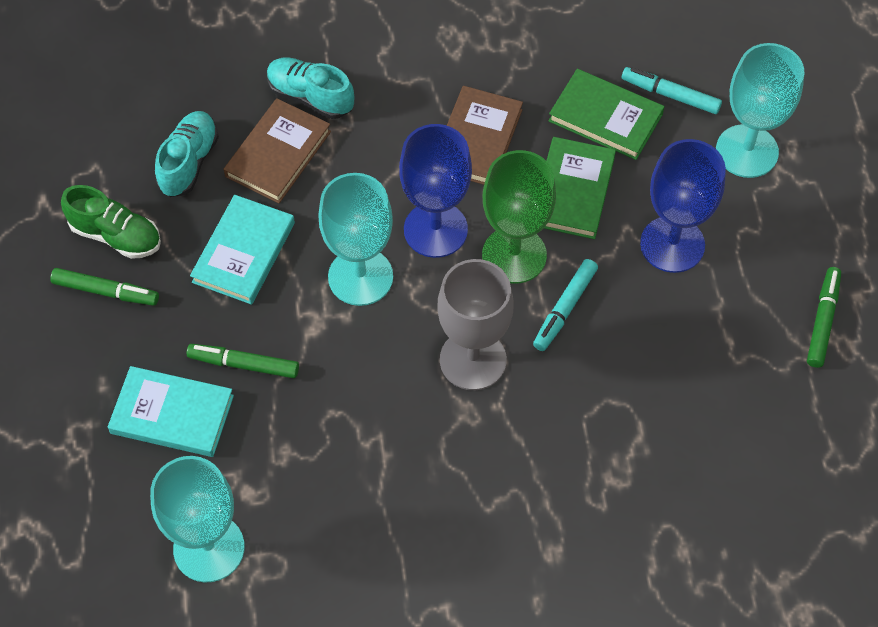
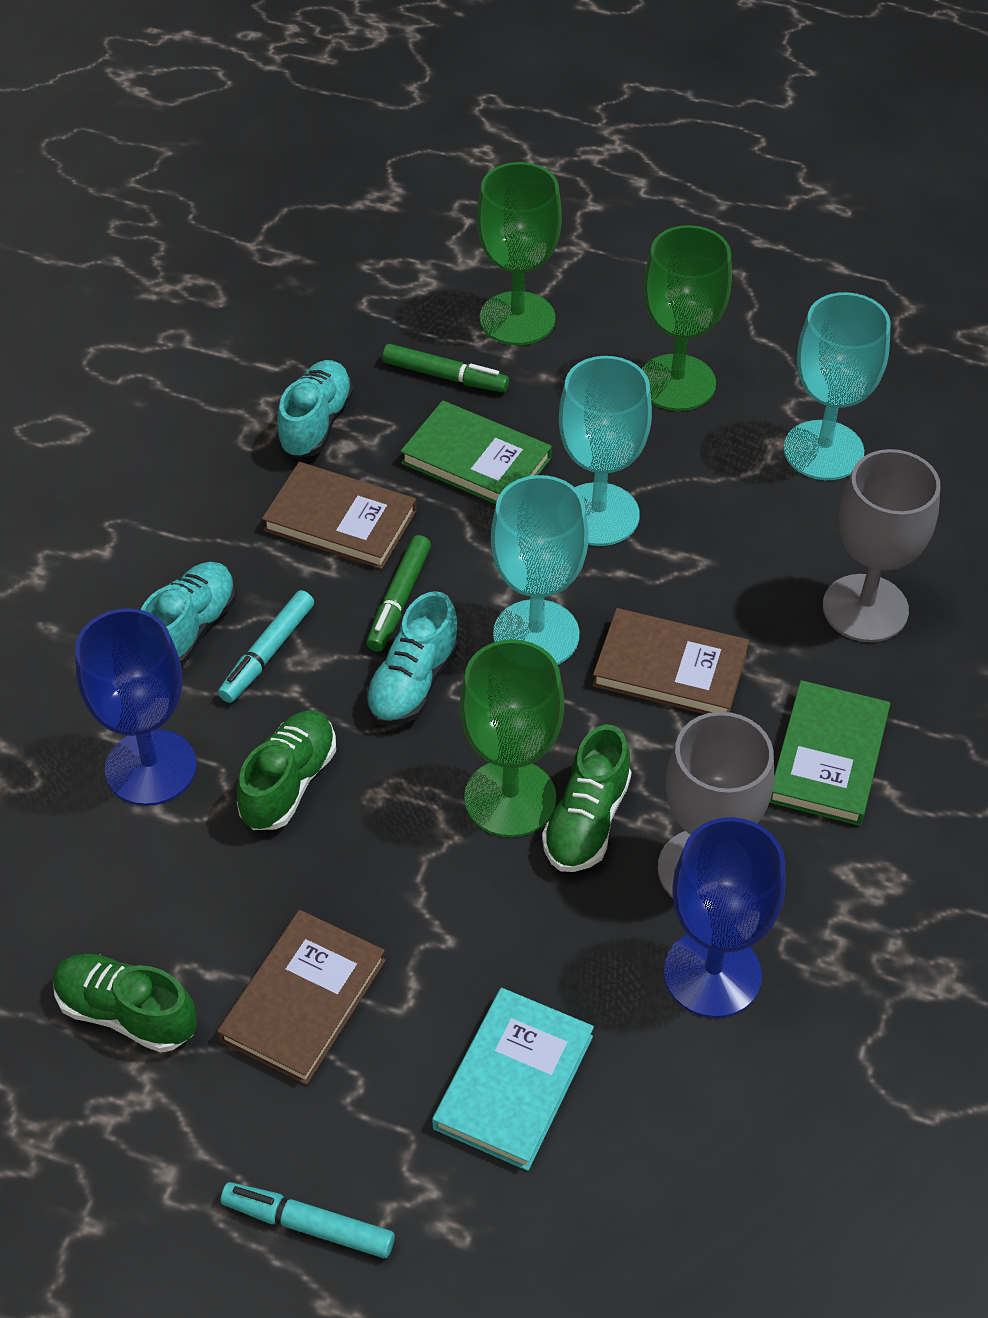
brown book: 2 -> 3
green goblet: 1 -> 3
green marker: 3 -> 2
green shoe: 1 -> 3
grey goblet: 1 -> 2
turquoise book: 2 -> 1
turquoise shoe: 2 -> 3

